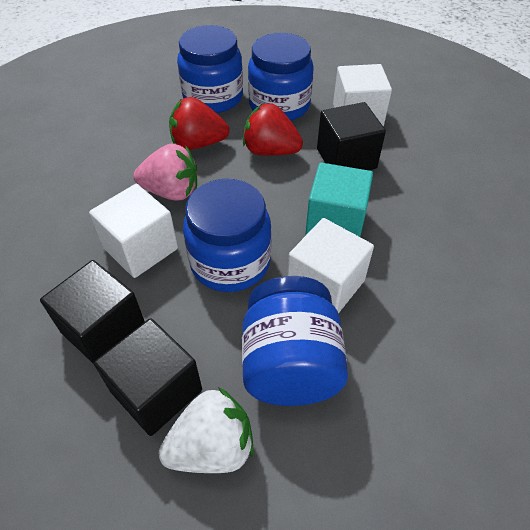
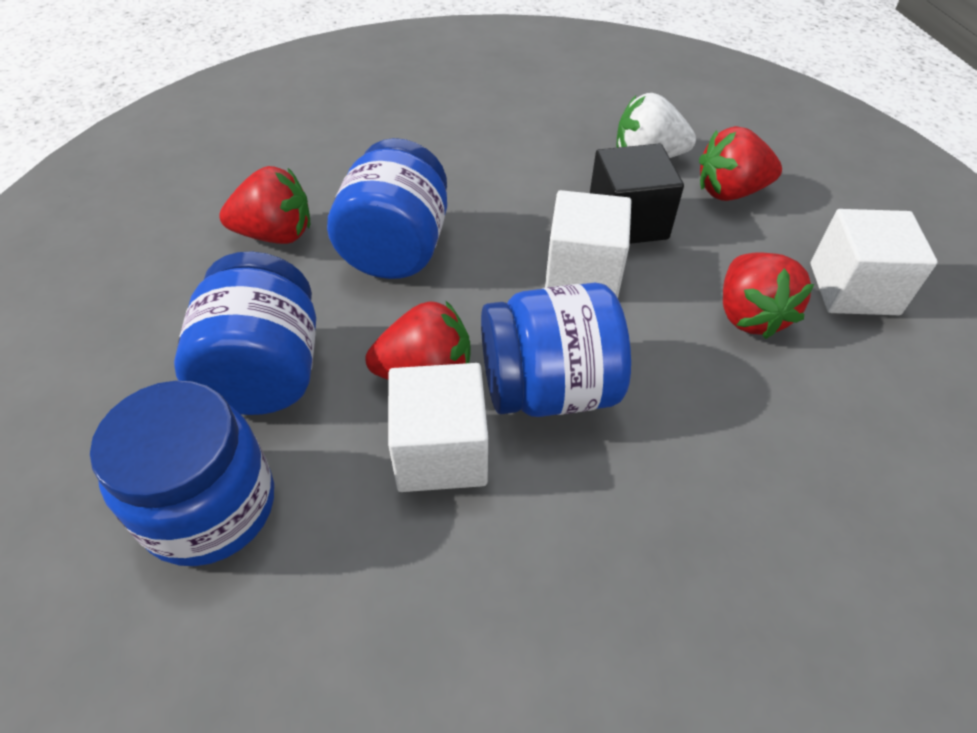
black cube: 3 -> 1
pink strawberry: 1 -> 0
red strawberry: 2 -> 4
turquoise cube: 1 -> 0

